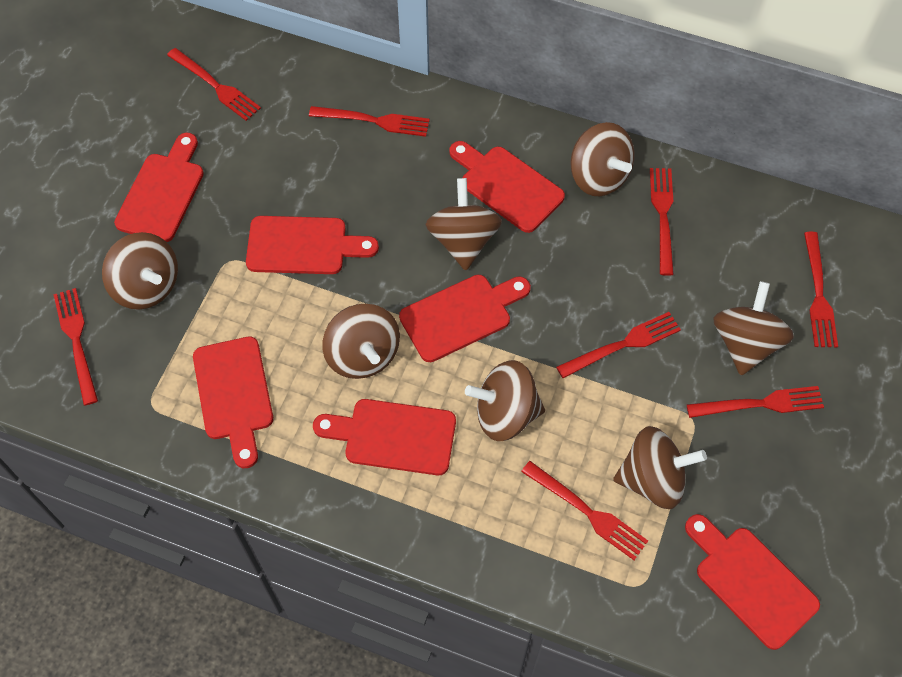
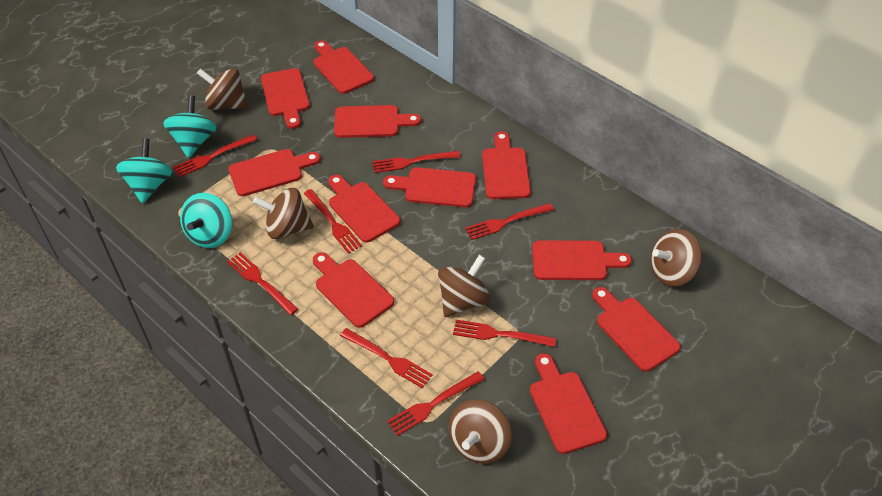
brown spinning top: 7 -> 5
red cutting board: 7 -> 11
turquoise spinning top: 0 -> 3

